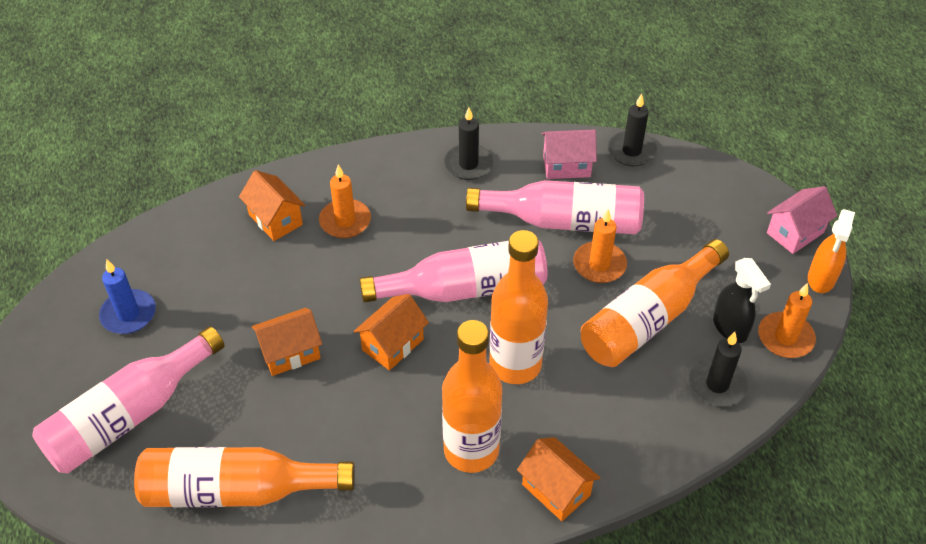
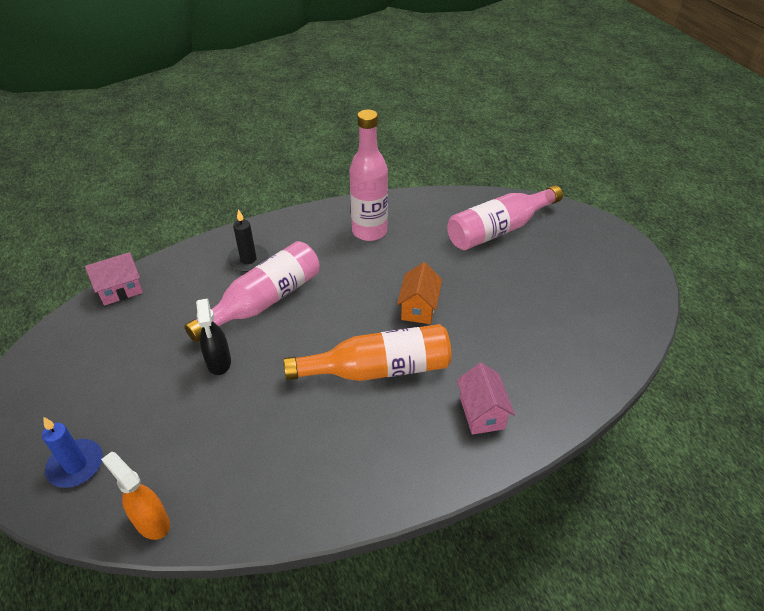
black candle: 3 -> 1
orange bottle: 4 -> 1
orange candle: 3 -> 0
orange house: 4 -> 1

